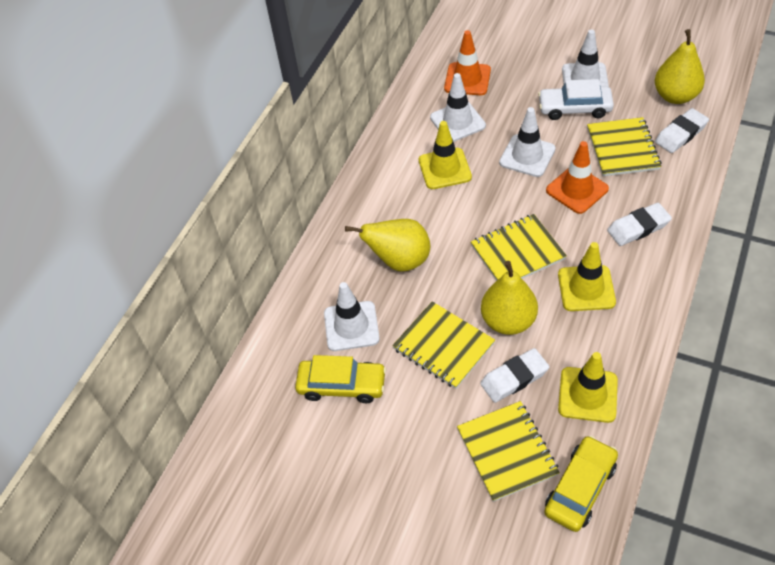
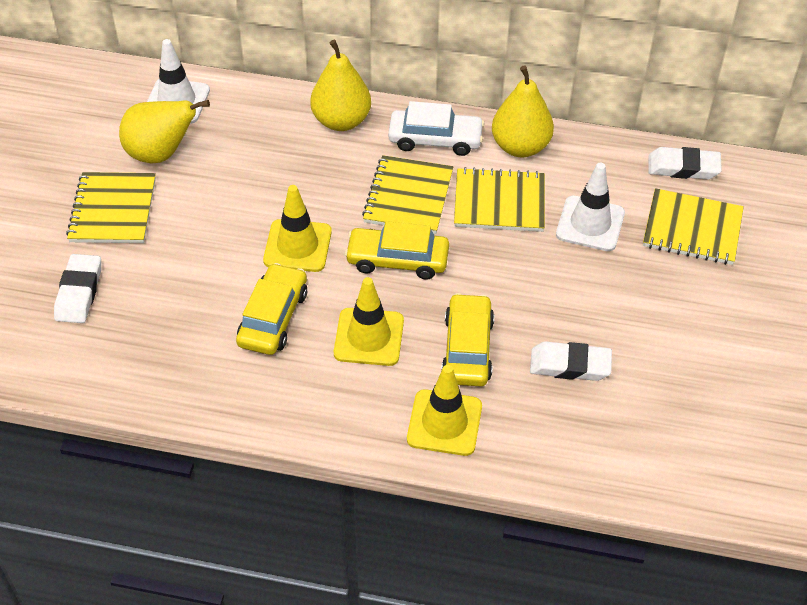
orange traffic cone: 2 -> 0
white traffic cone: 4 -> 2
yellow car: 2 -> 3

